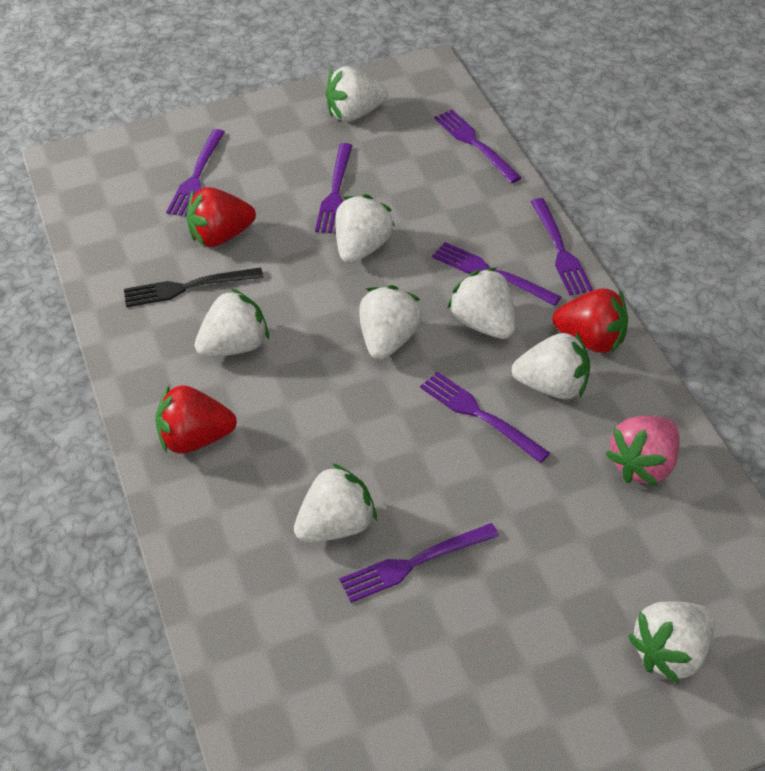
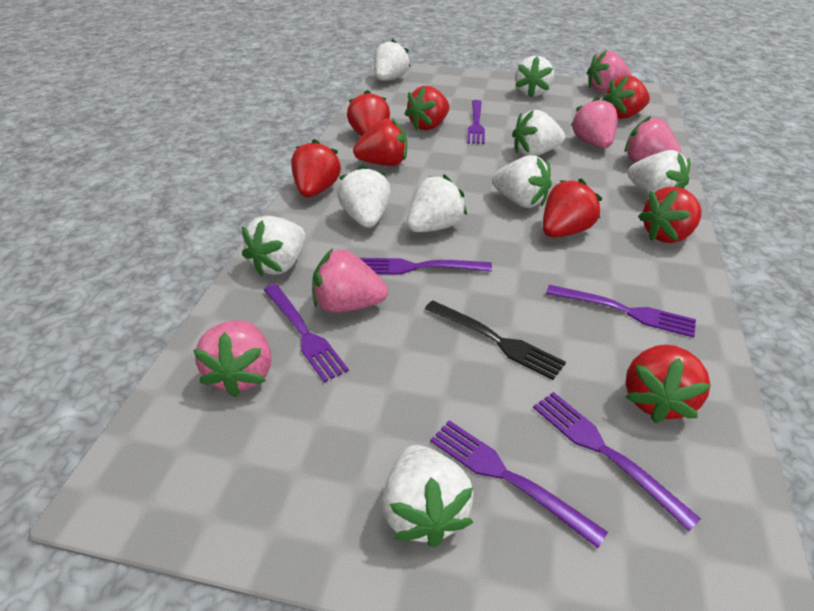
pink strawberry: 1 -> 5
purple fork: 7 -> 6
red strawberry: 3 -> 8
white strawberry: 8 -> 9

